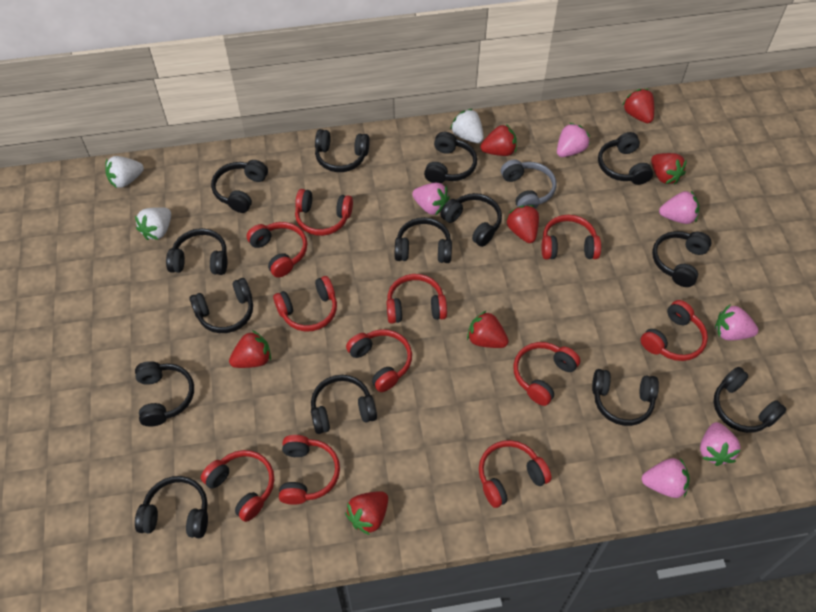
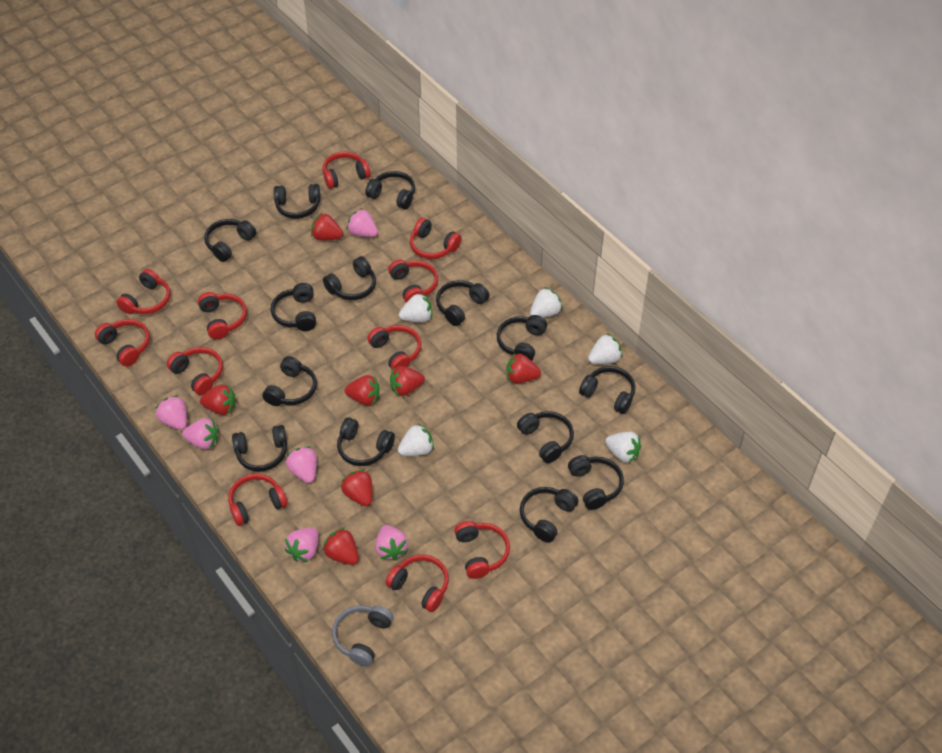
white strawberry: 3 -> 5

